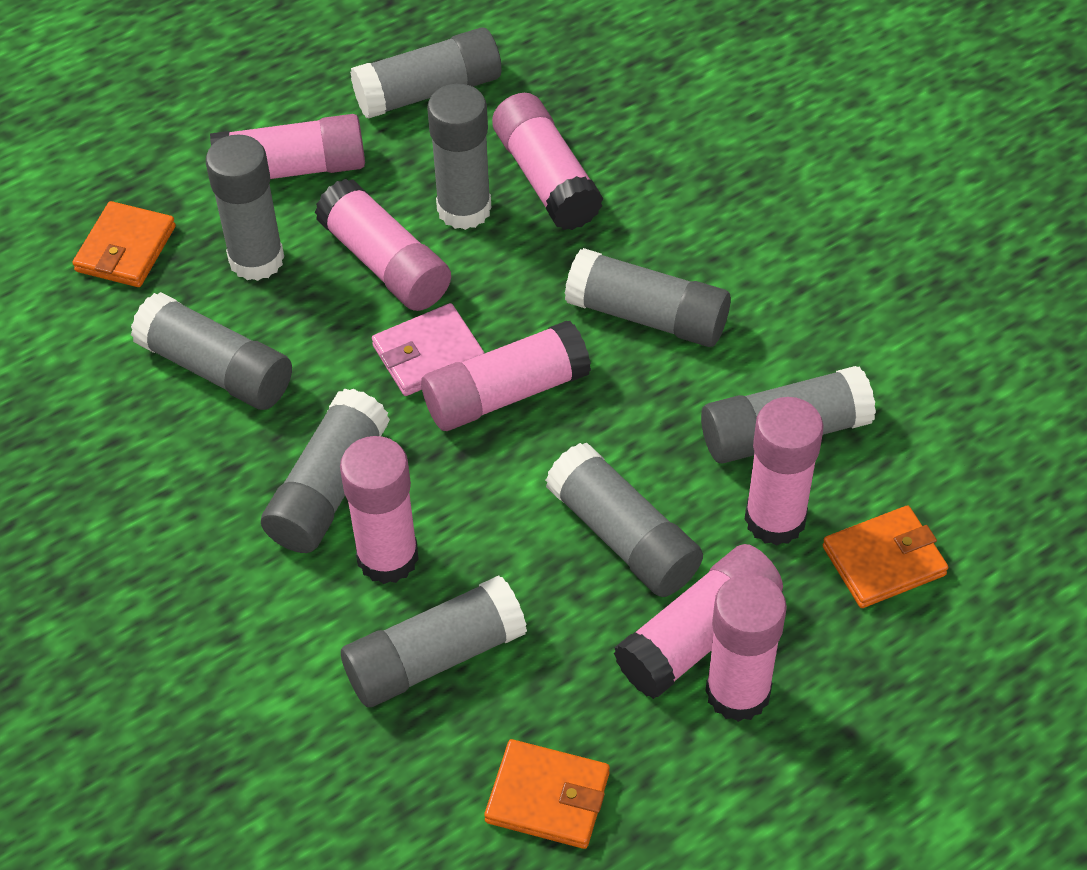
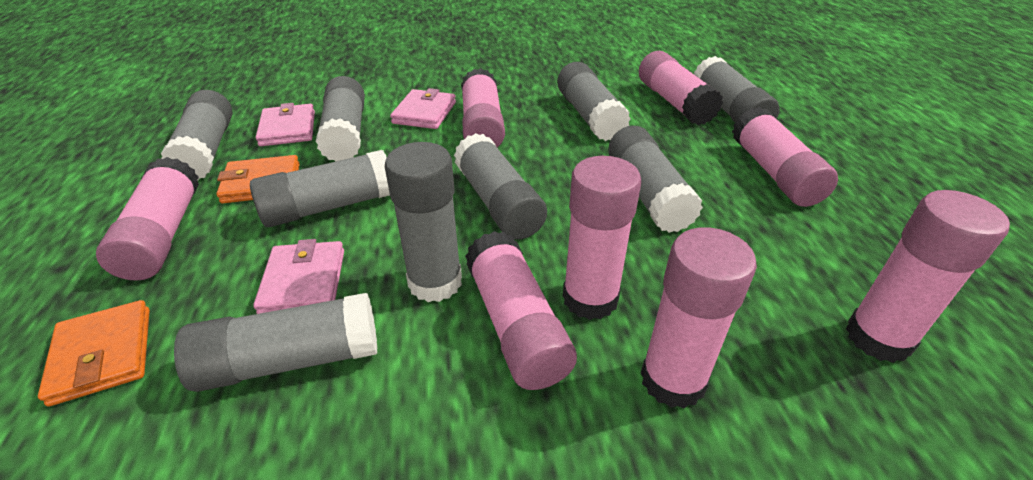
orange wallet: 3 -> 2
pink wallet: 1 -> 3

